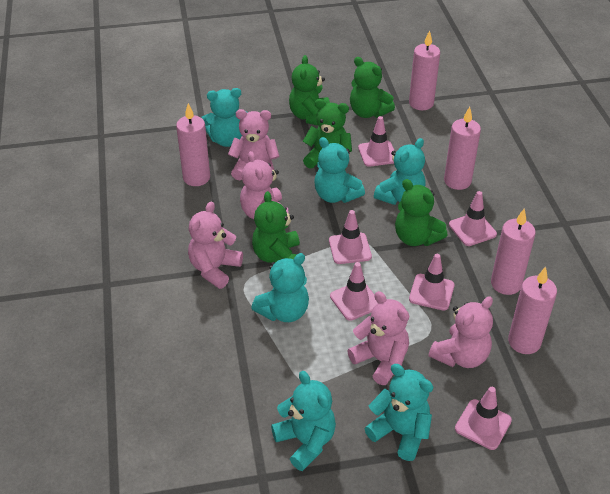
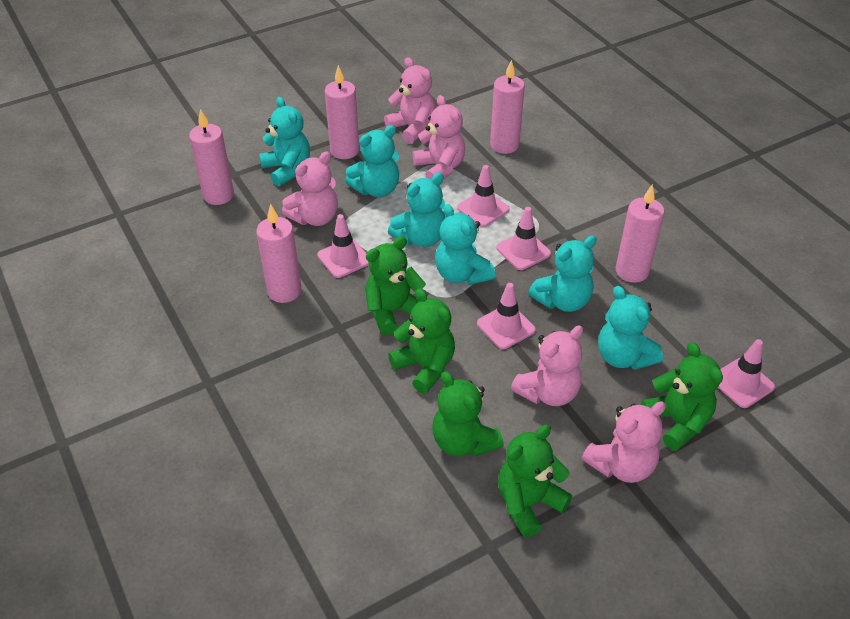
pink traffic cone: 6 -> 5

